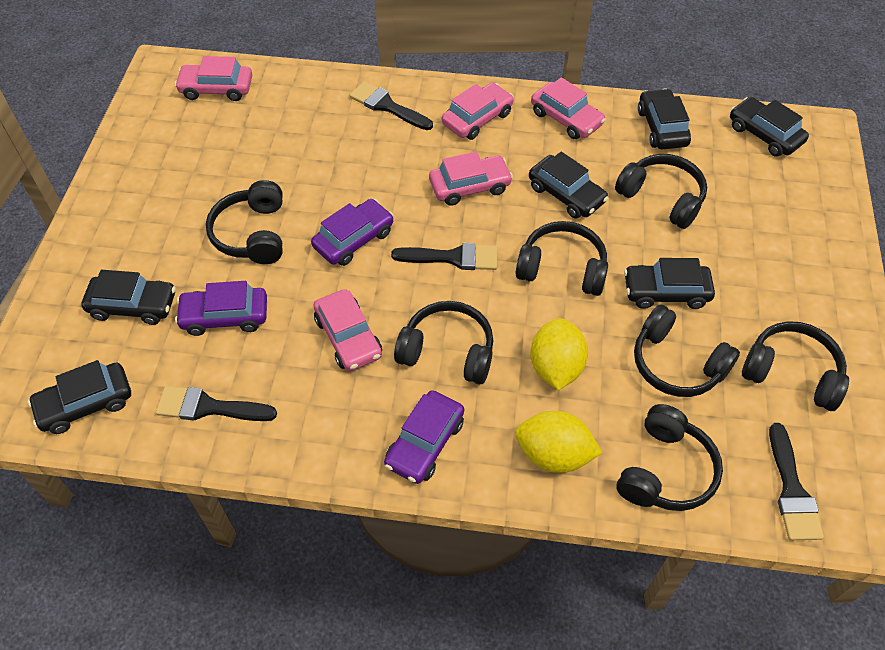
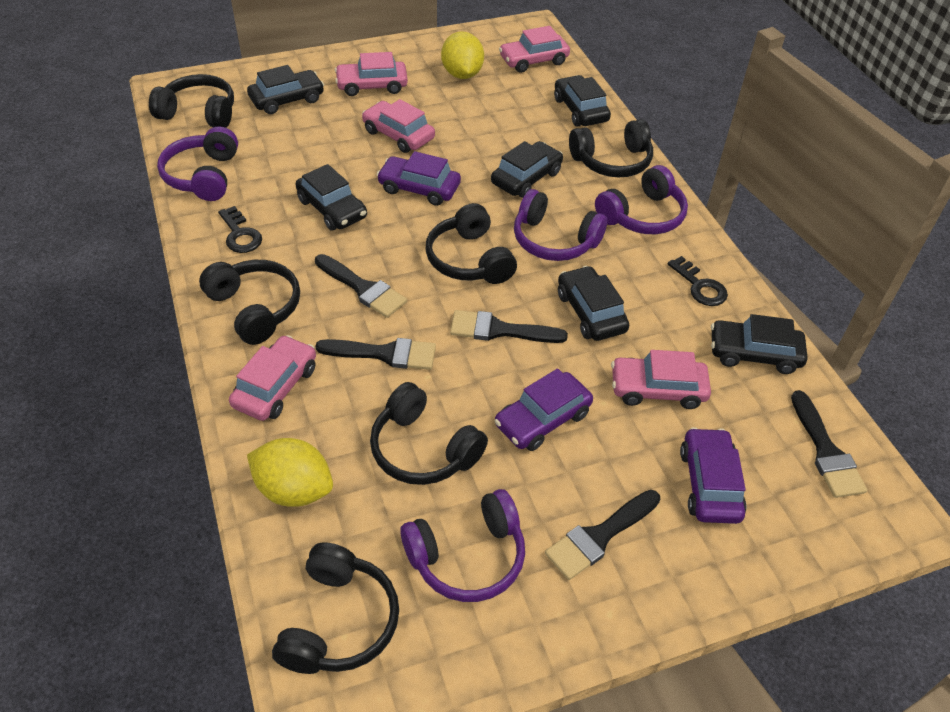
black brush: 4 -> 5
black headphones: 7 -> 6
black key: 0 -> 2
purple headphones: 0 -> 4

